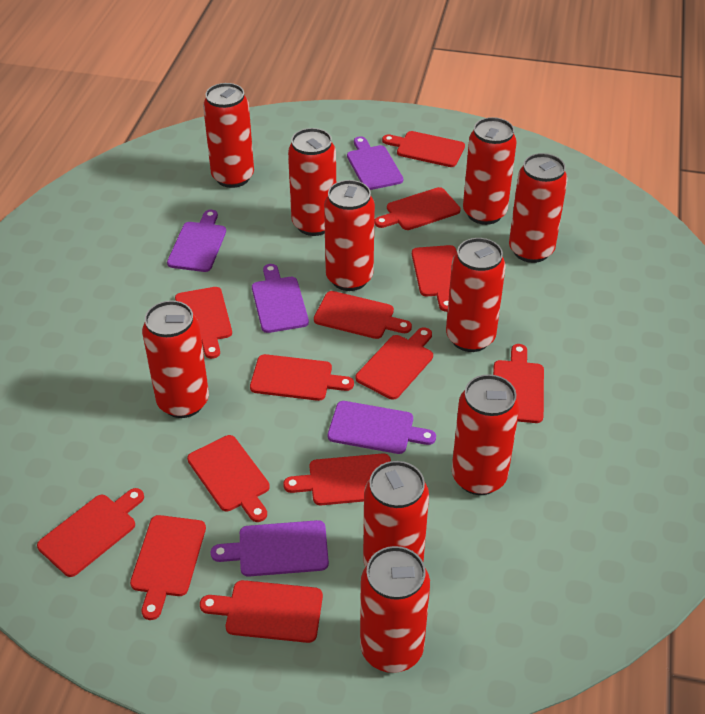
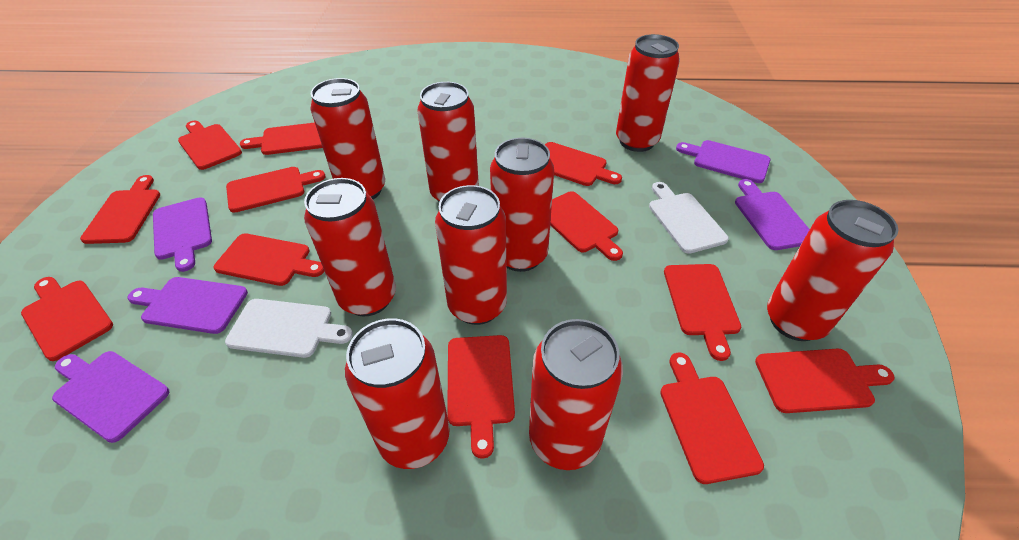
red can: 10 -> 9
red cutting board: 13 -> 12
white cutting board: 0 -> 2

